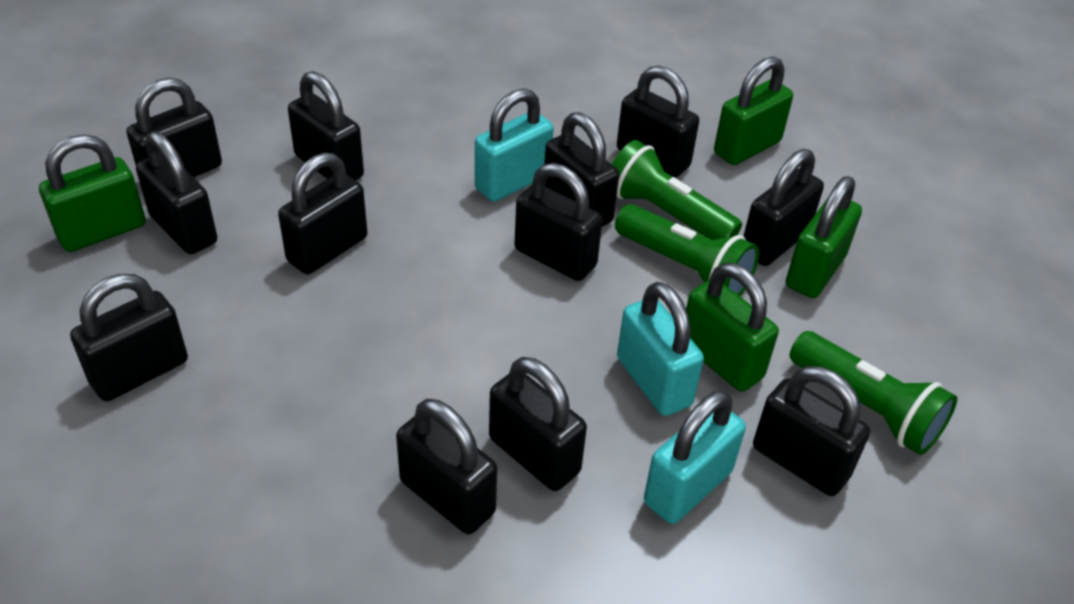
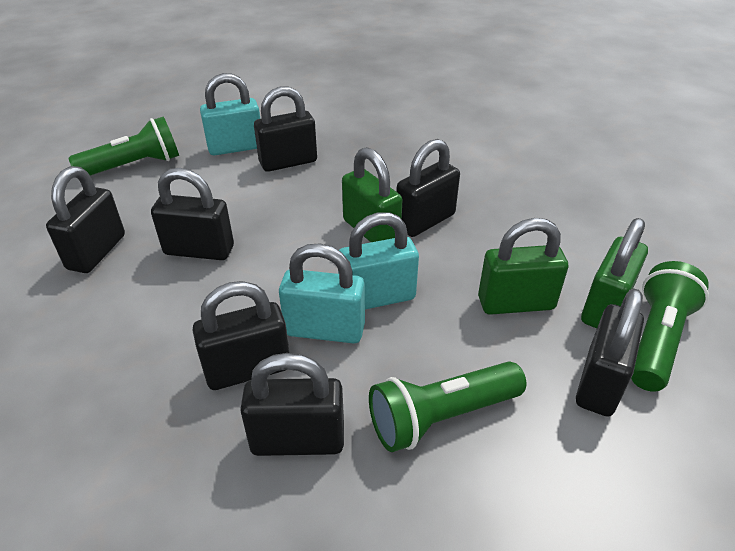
black padlock: 12 -> 7
green padlock: 4 -> 3

